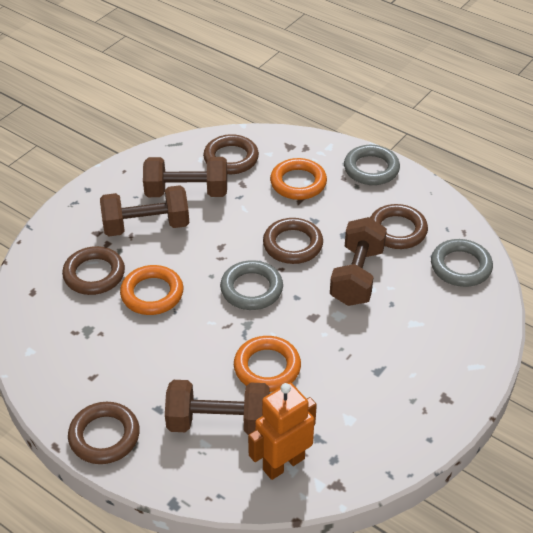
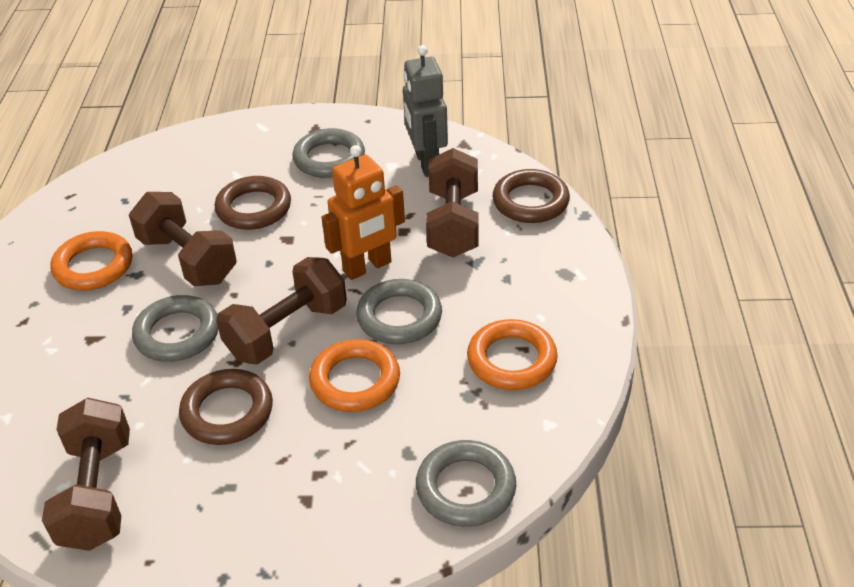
brown ring: 5 -> 3
grey ring: 3 -> 4
grey robot: 0 -> 1

